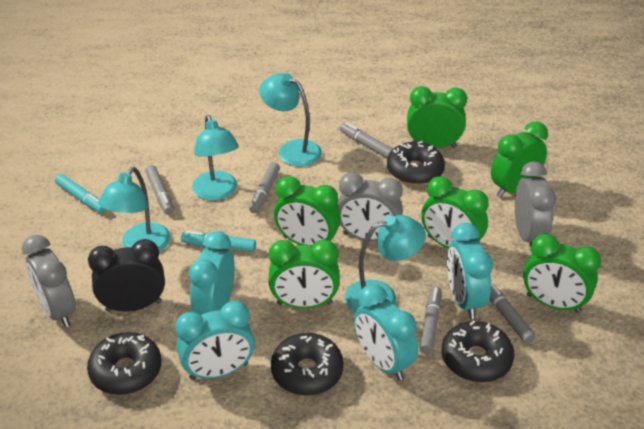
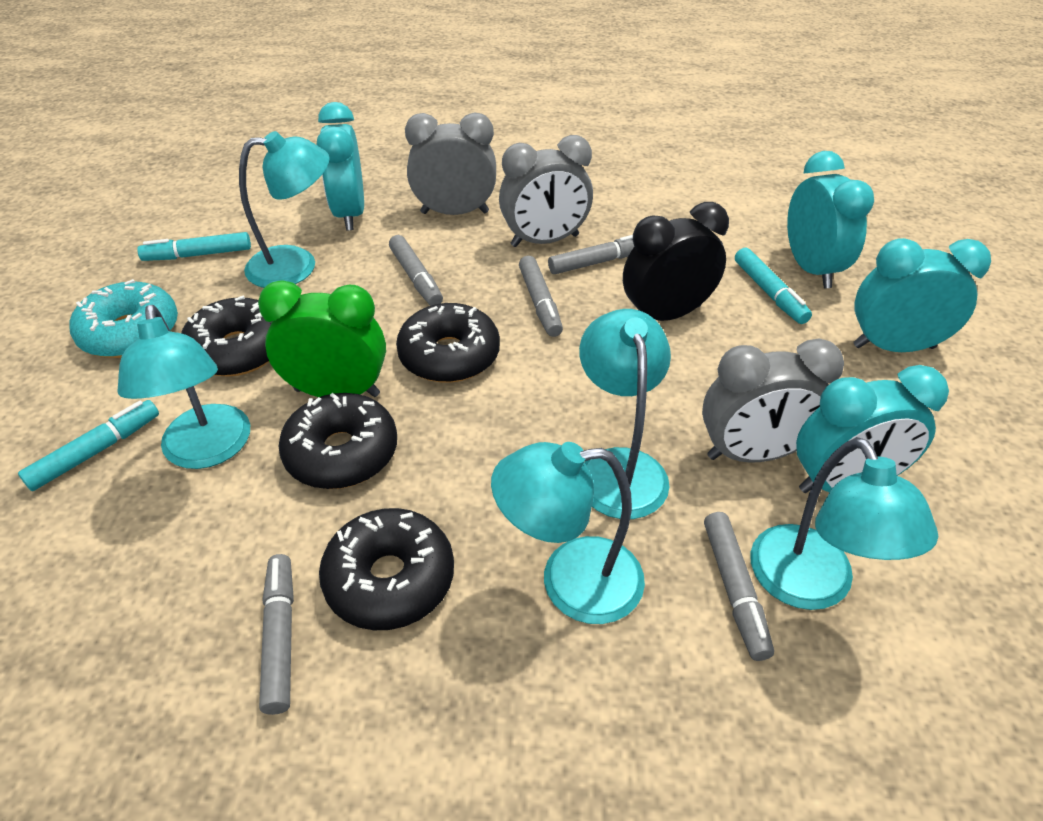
green clock: 6 -> 1
turquoise donut: 0 -> 1
turquoise lamp: 4 -> 5
turquoise marker: 2 -> 3

